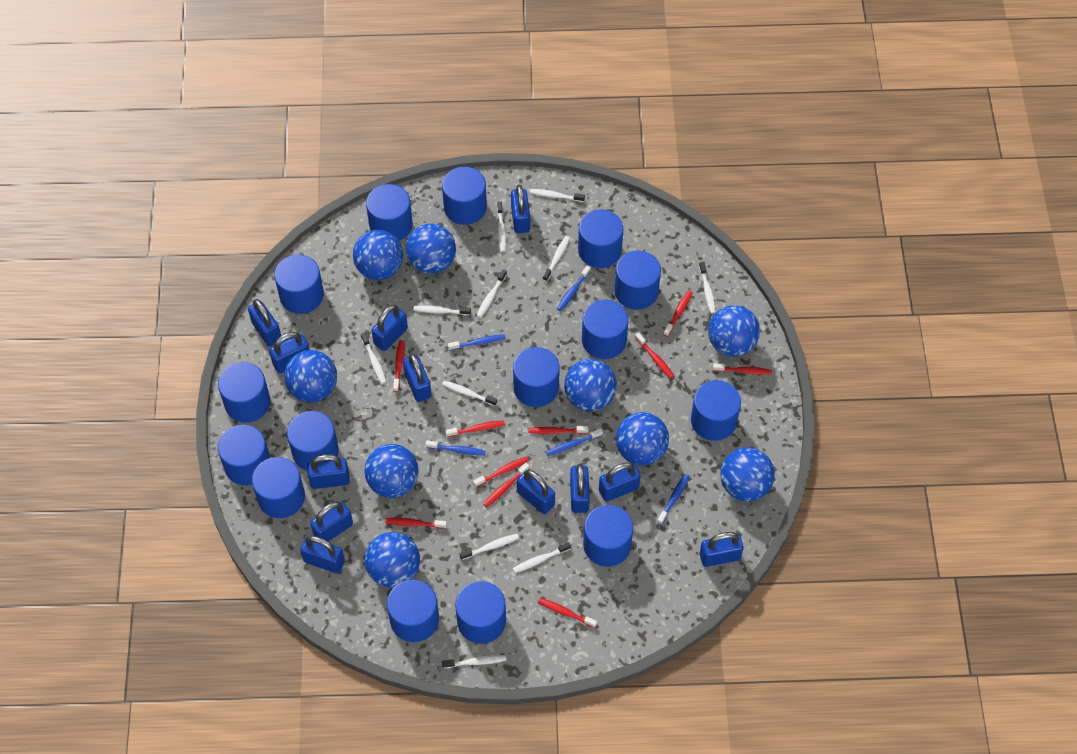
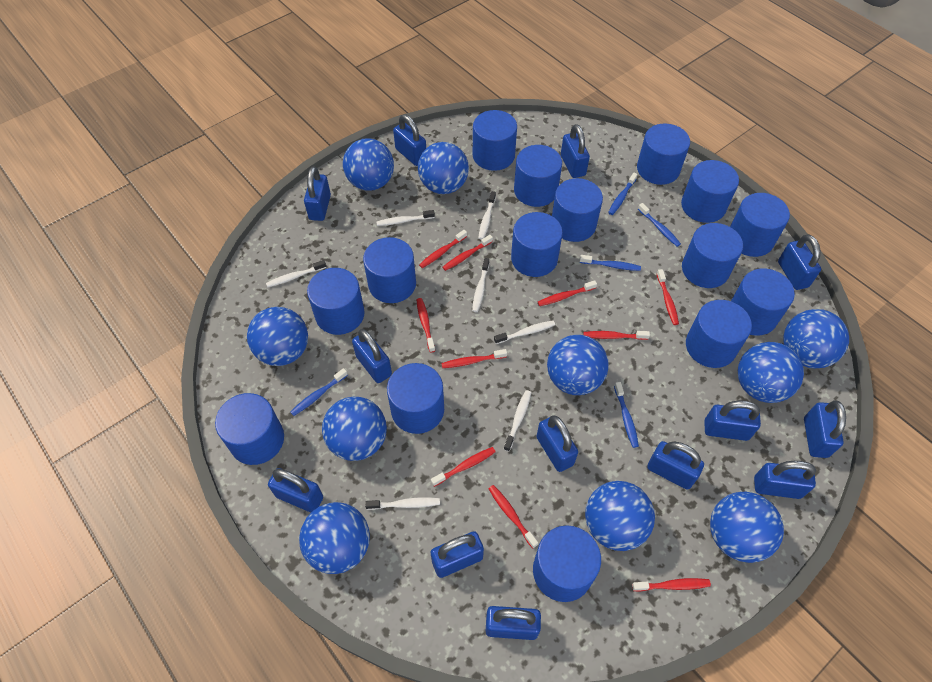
blue ball: 9 -> 10
blue padlock: 12 -> 13
white toothbrush: 11 -> 7

